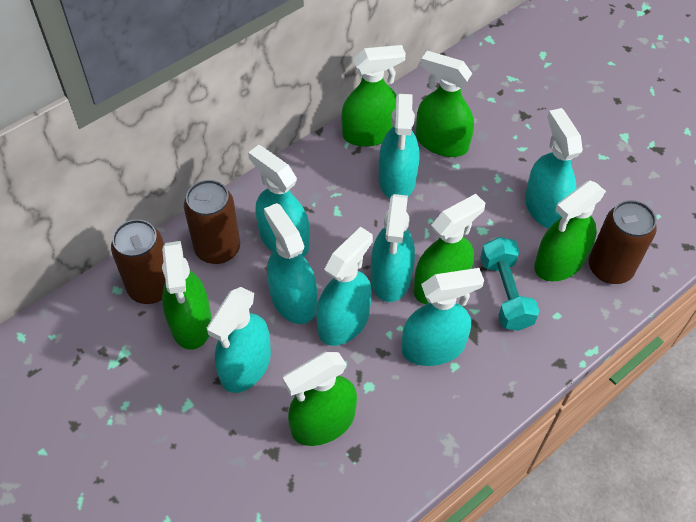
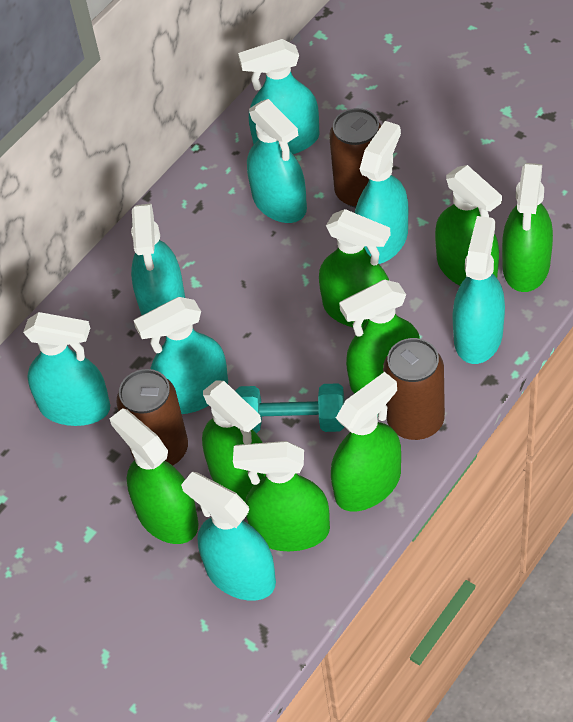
green spray bottle: 6 -> 8

